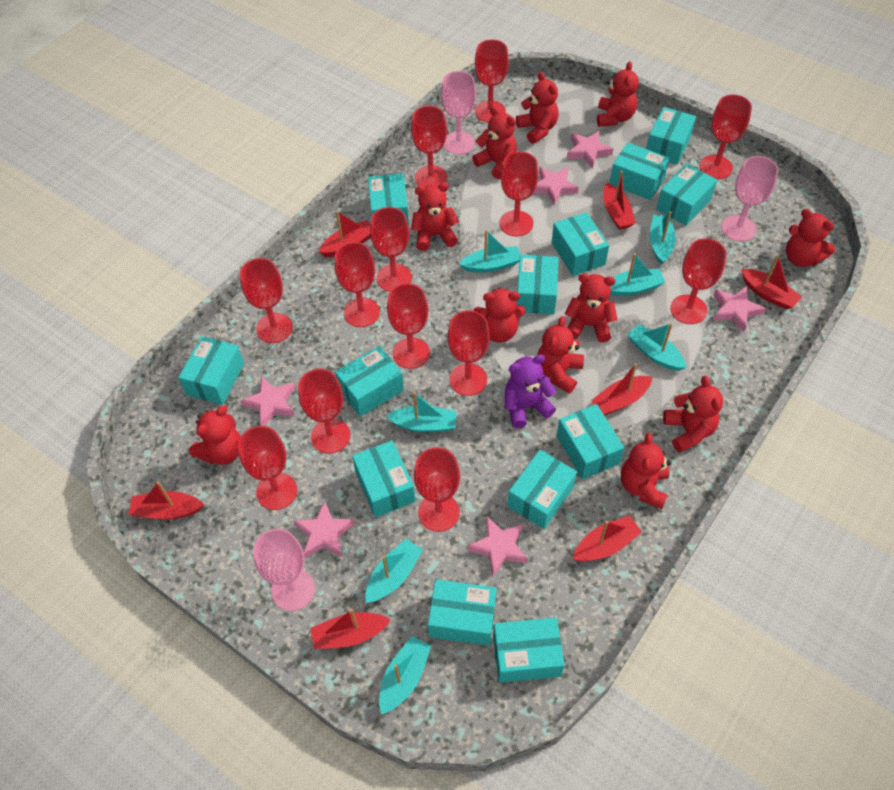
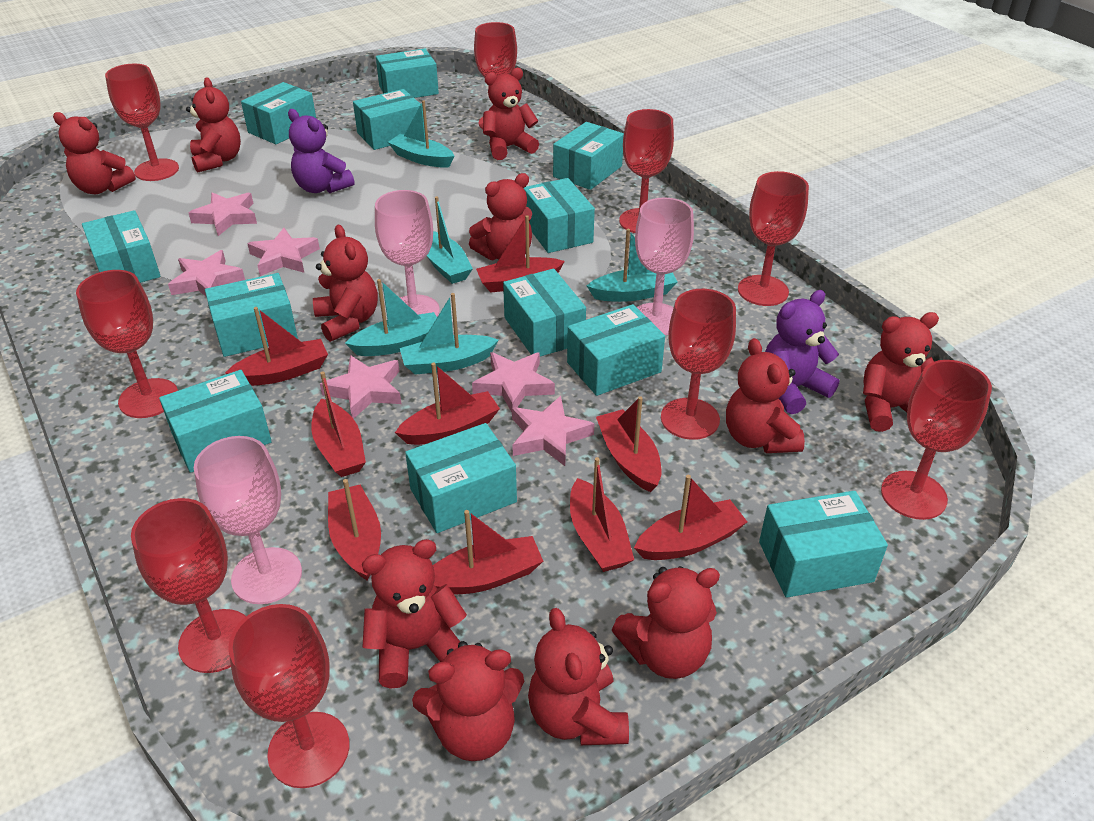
purple teddy bear: 1 -> 2
red boat: 7 -> 9
red goblet: 13 -> 9
turquoise boat: 7 -> 5
turquoise box: 13 -> 12

